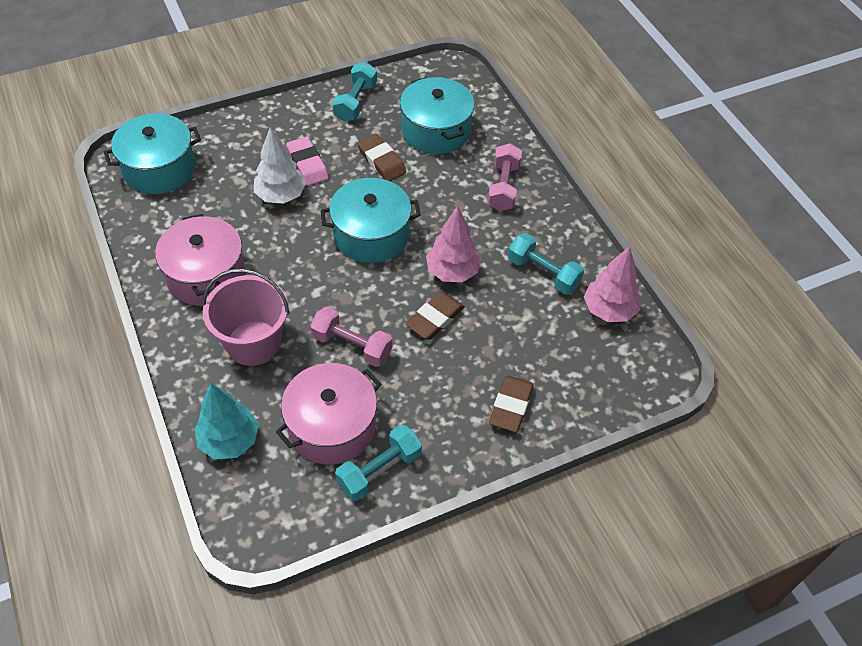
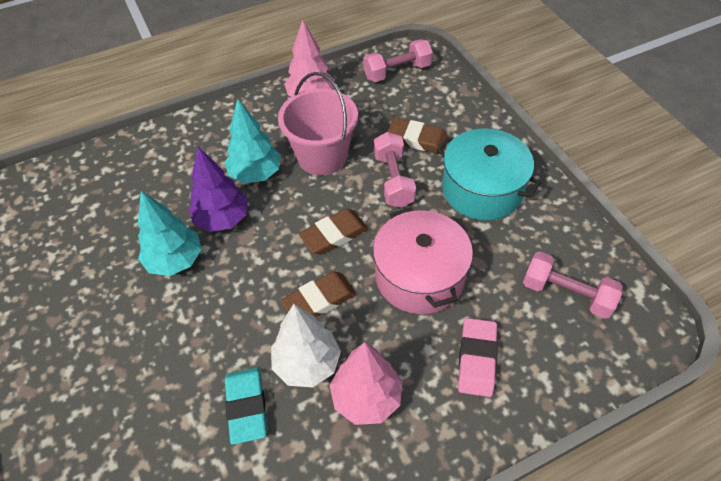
pink dumbbell: 2 -> 3
pink pot: 2 -> 1
purple tree: 0 -> 1
turquoise dumbbell: 3 -> 0
turquoise eraser: 0 -> 1
turquoise pot: 3 -> 1
turquoise tree: 1 -> 2

